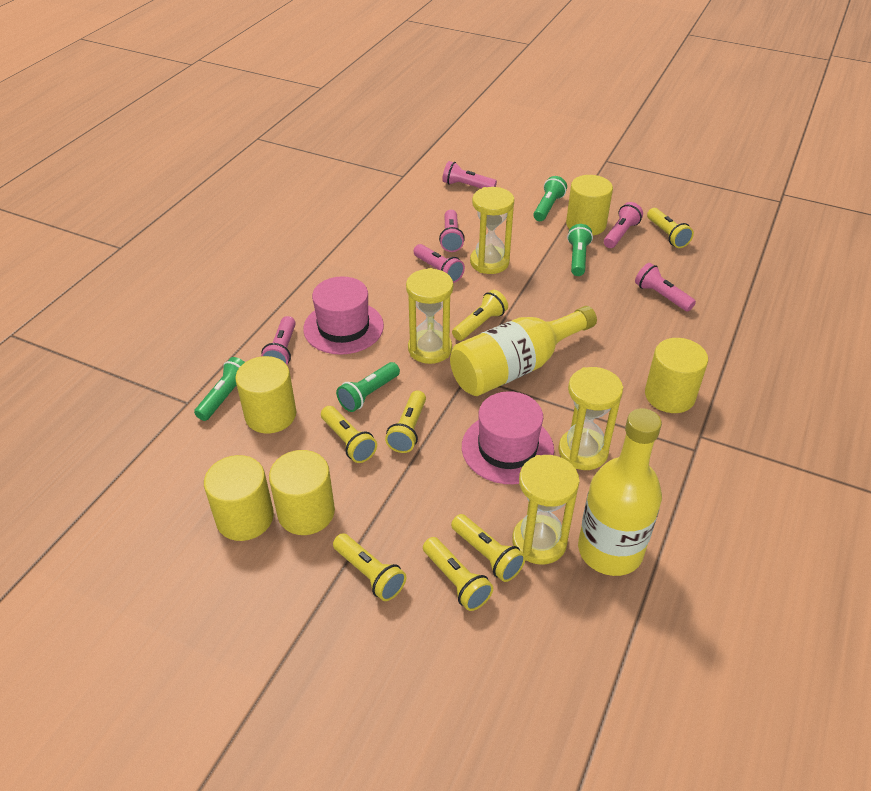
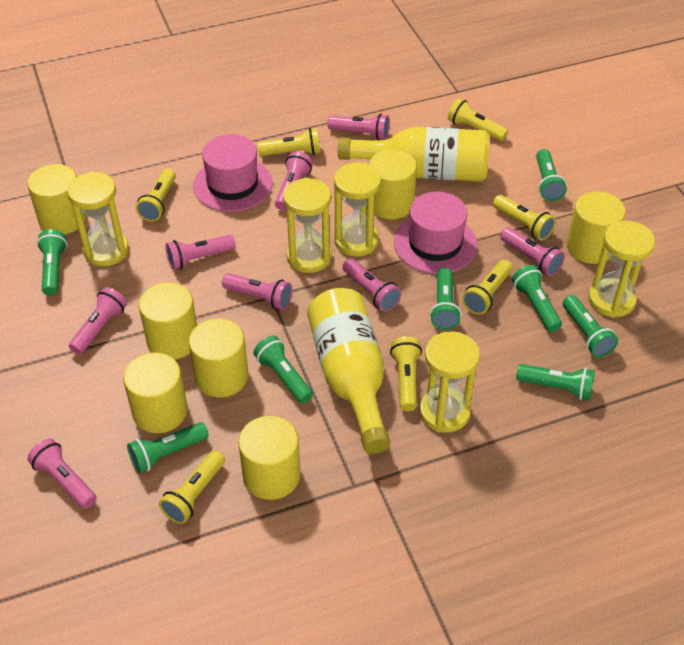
green flashlight: 4 -> 8
pink flashlight: 6 -> 8
yellow cylinder: 5 -> 7
yellow hourglass: 4 -> 5

